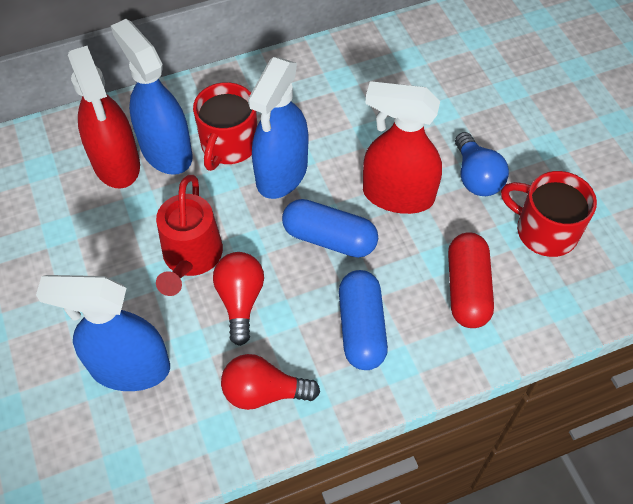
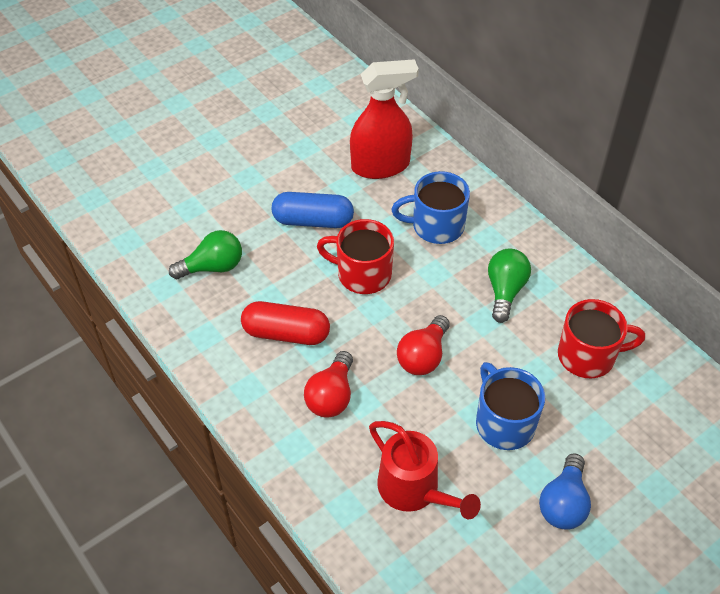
blue capsule: 2 -> 1
blue mug: 0 -> 2
blue spray bottle: 3 -> 0
green light bulb: 0 -> 2
red spray bottle: 2 -> 1

